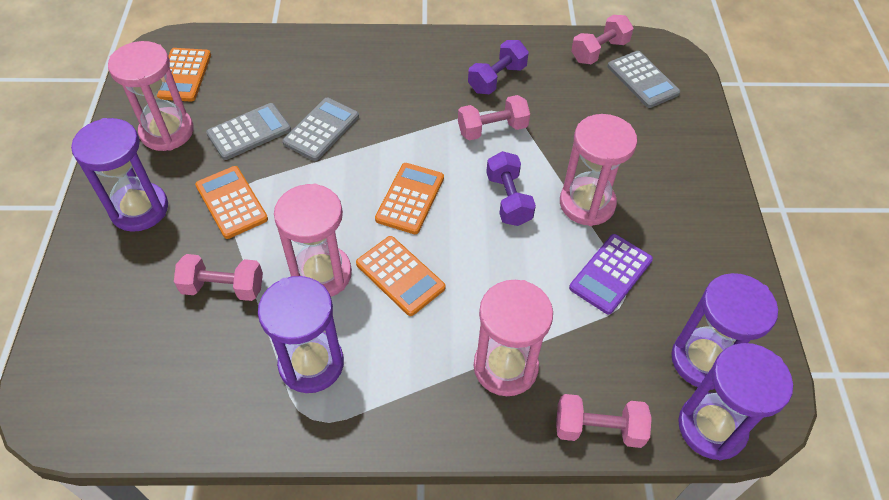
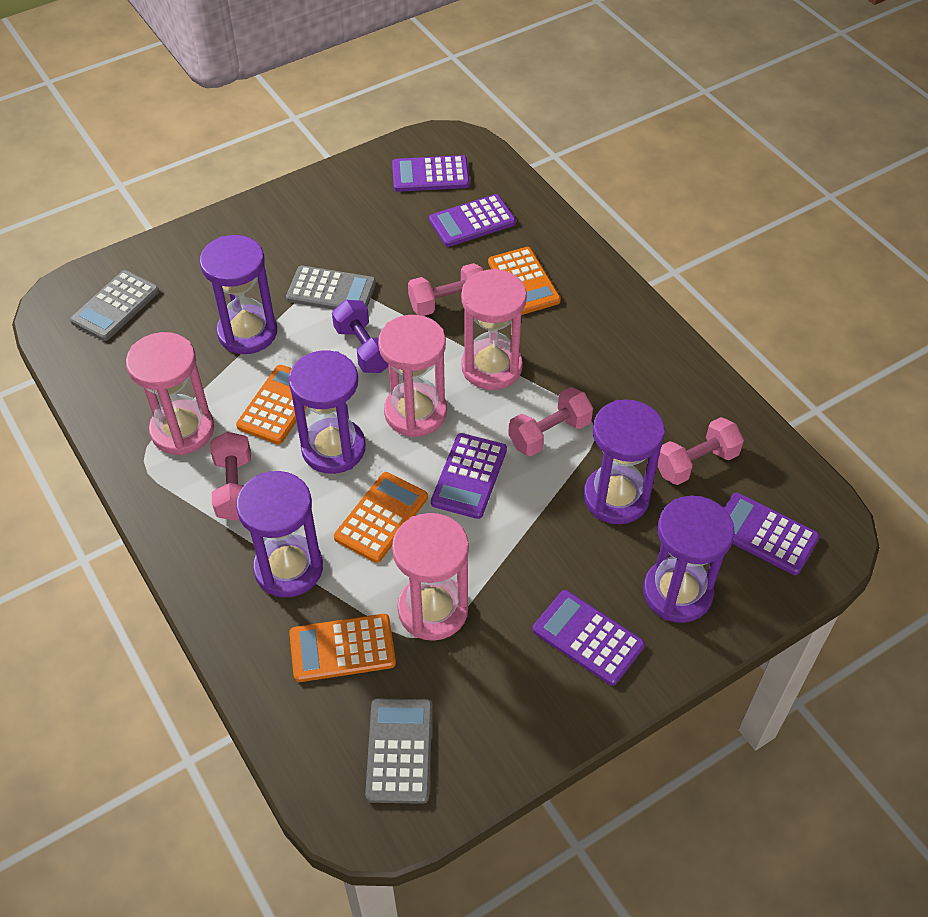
purple calculator: 1 -> 5
purple dumbbell: 2 -> 1
purple hourglass: 4 -> 5

